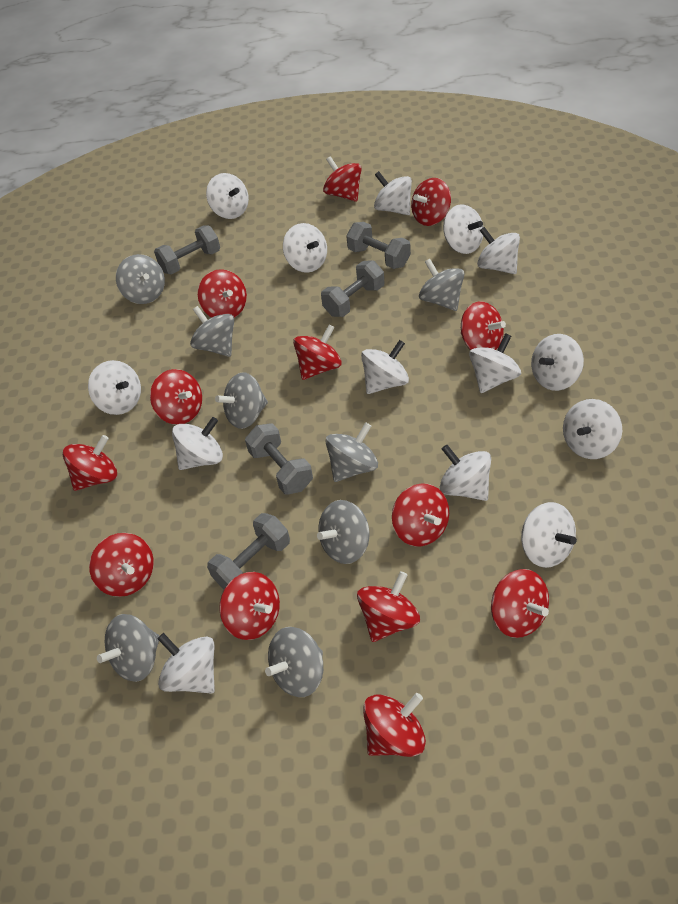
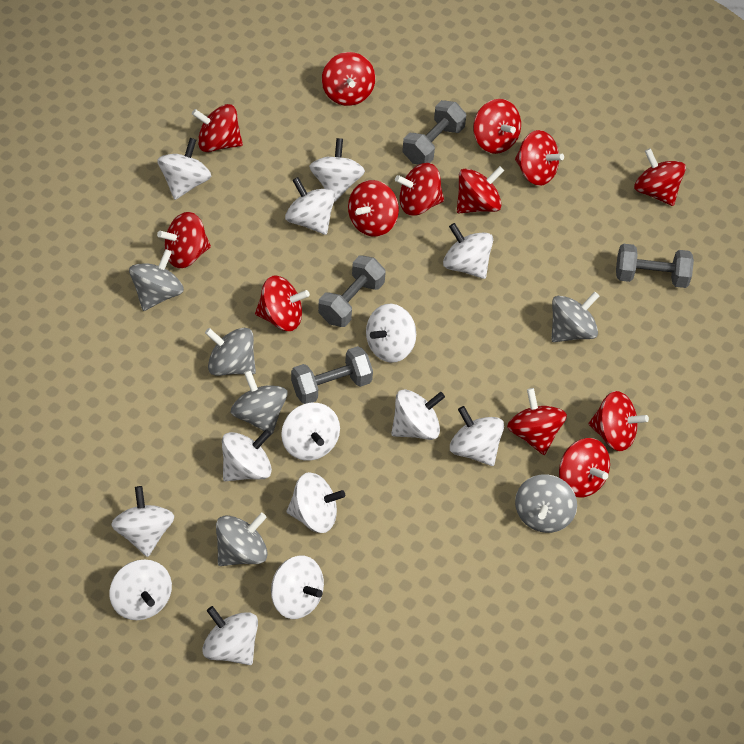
grey dumbbell: 5 -> 4
grey spinning top: 8 -> 6

